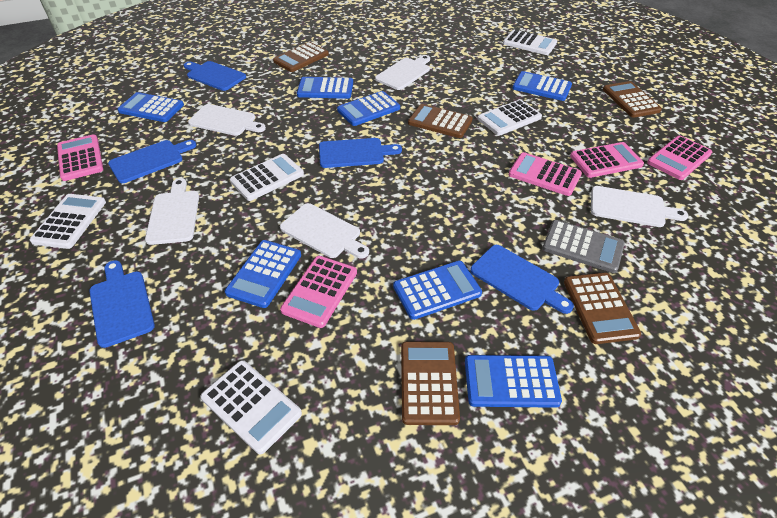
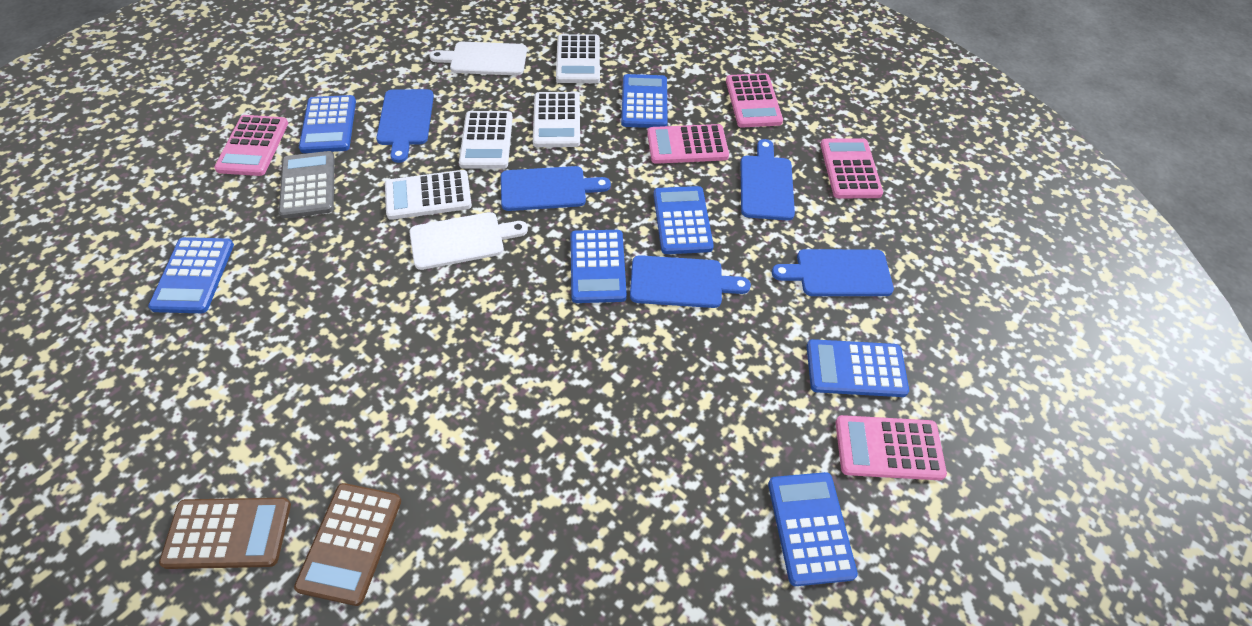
brown calculator: 5 -> 2
white calculator: 5 -> 4
white cutting board: 5 -> 2

